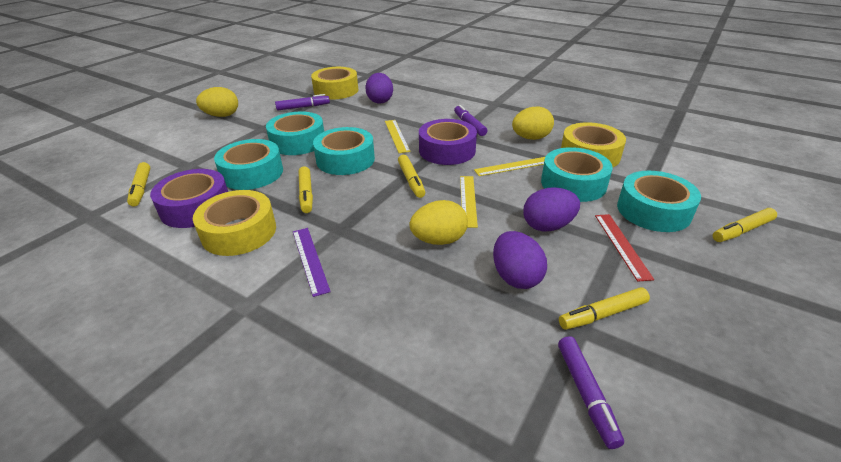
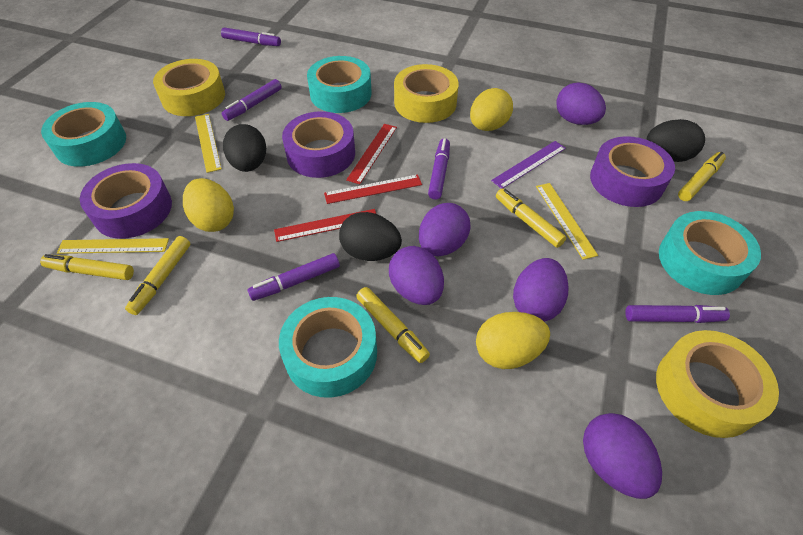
black egg: 0 -> 3
purple egg: 3 -> 5
purple marker: 3 -> 5
purple tape: 2 -> 3
red ruler: 1 -> 3
turquoise tape: 5 -> 4

